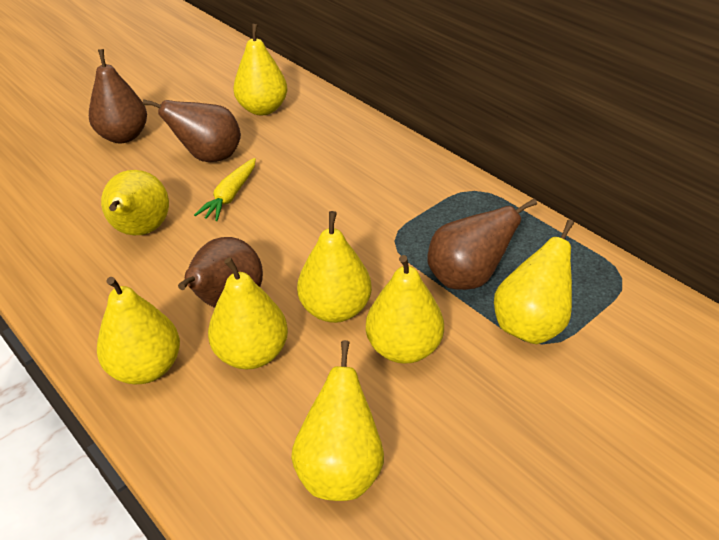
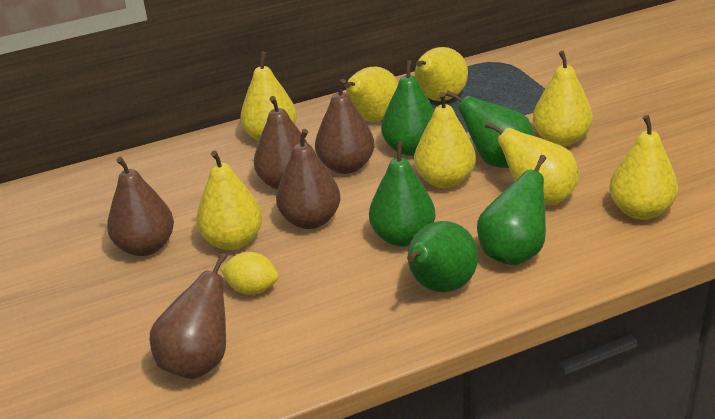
brown pear: 4 -> 5
green pear: 0 -> 5
yellow carrot: 1 -> 0
yellow lemon: 0 -> 1

